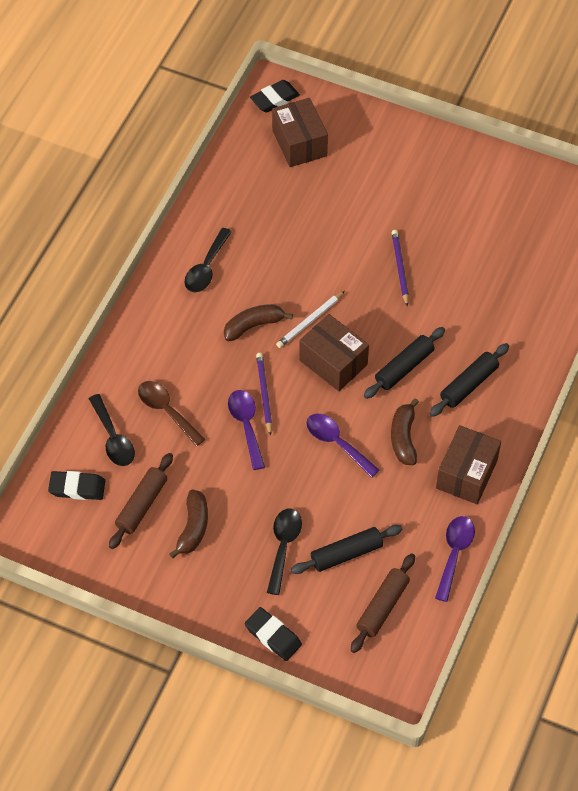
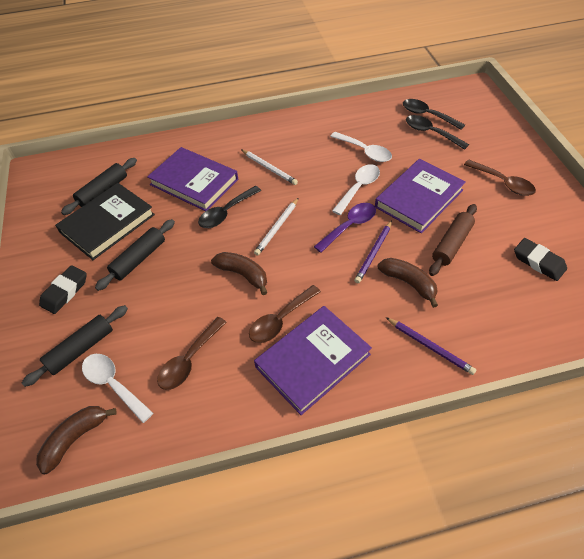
black book: 0 -> 1
black eraser: 3 -> 2
brown box: 3 -> 0
brown rolling pin: 2 -> 1
brown spoon: 1 -> 3
purple book: 0 -> 3
purple spoon: 3 -> 1
white pencil: 1 -> 2
white spoon: 0 -> 3

